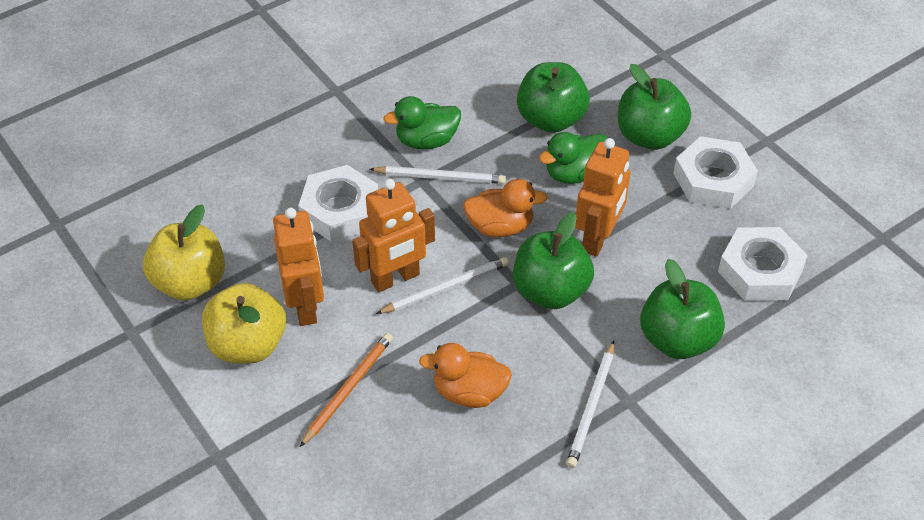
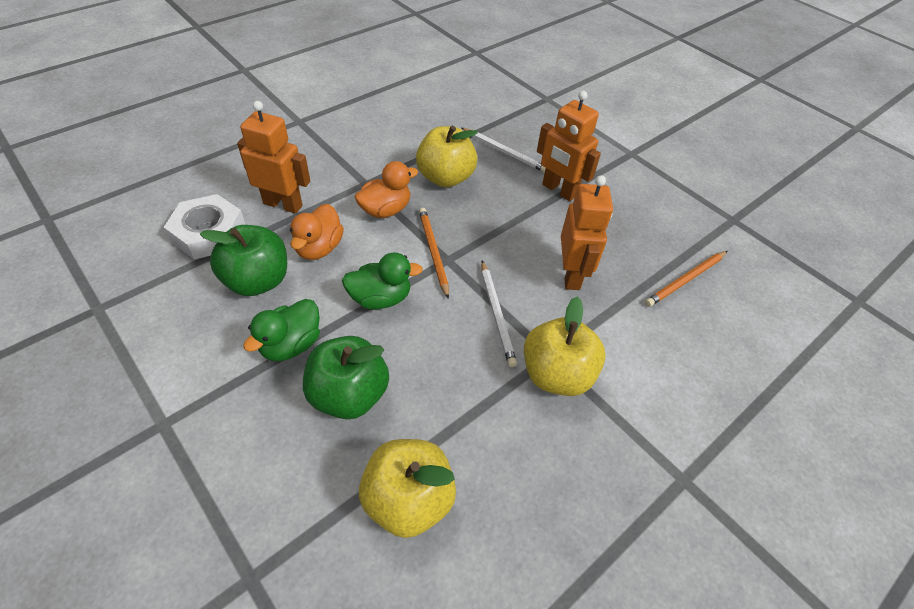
green apple: 4 -> 2
orange pencil: 1 -> 2
white nut: 3 -> 1
white pencil: 3 -> 2
yellow apple: 2 -> 3

